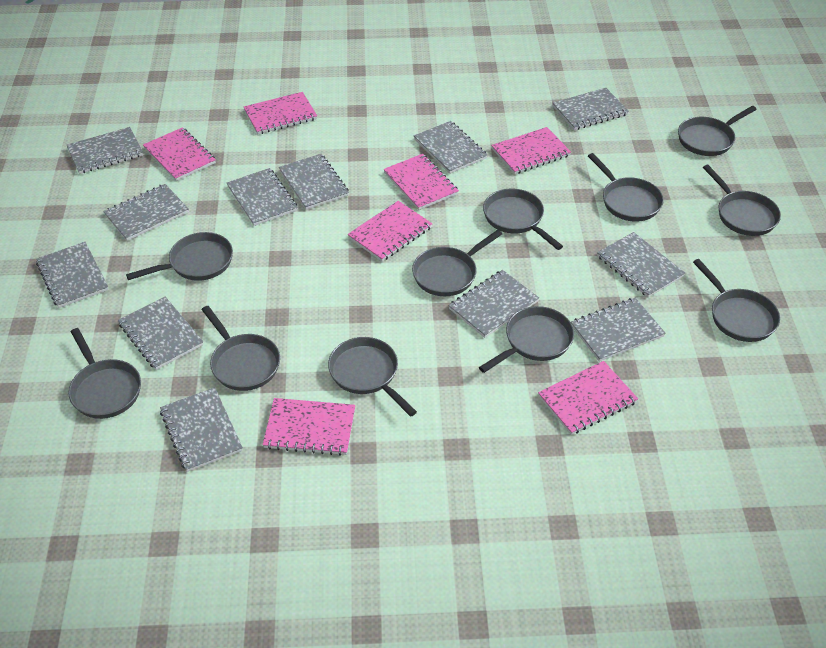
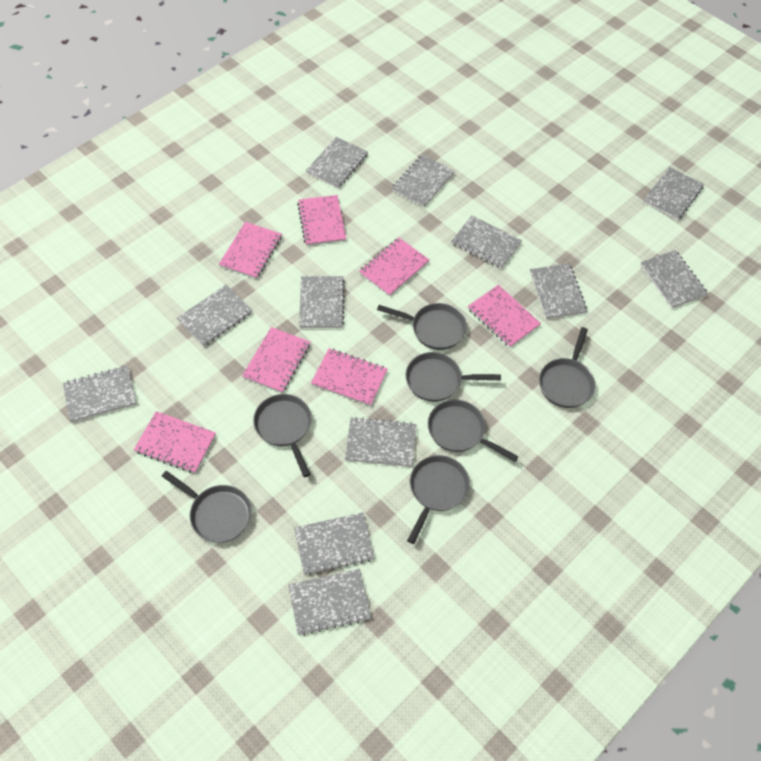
grey pan: 11 -> 7

